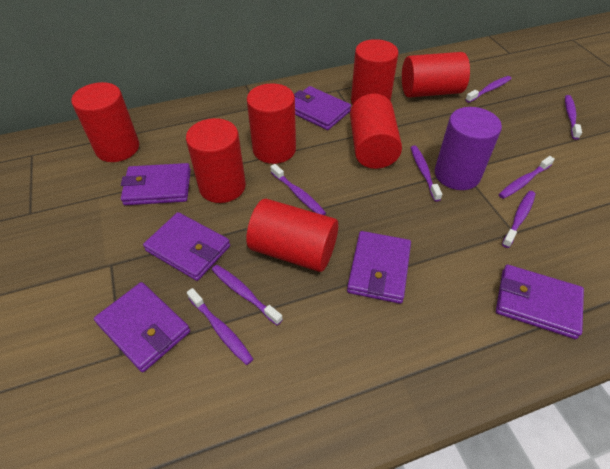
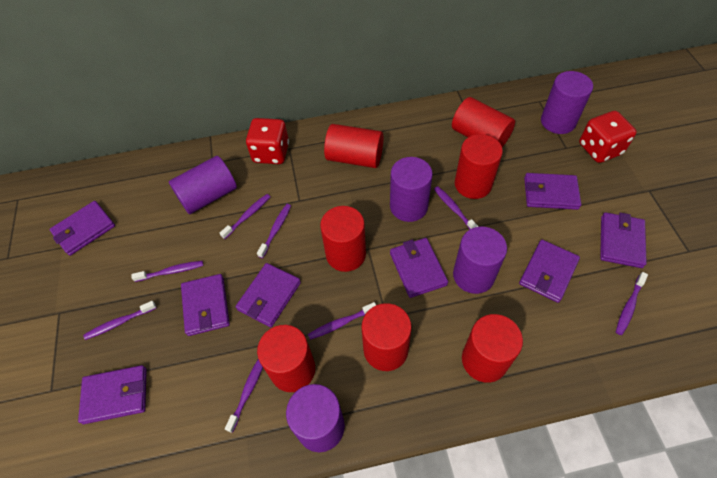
purple cylinder: 1 -> 5
purple wallet: 6 -> 8
red dice: 0 -> 2

